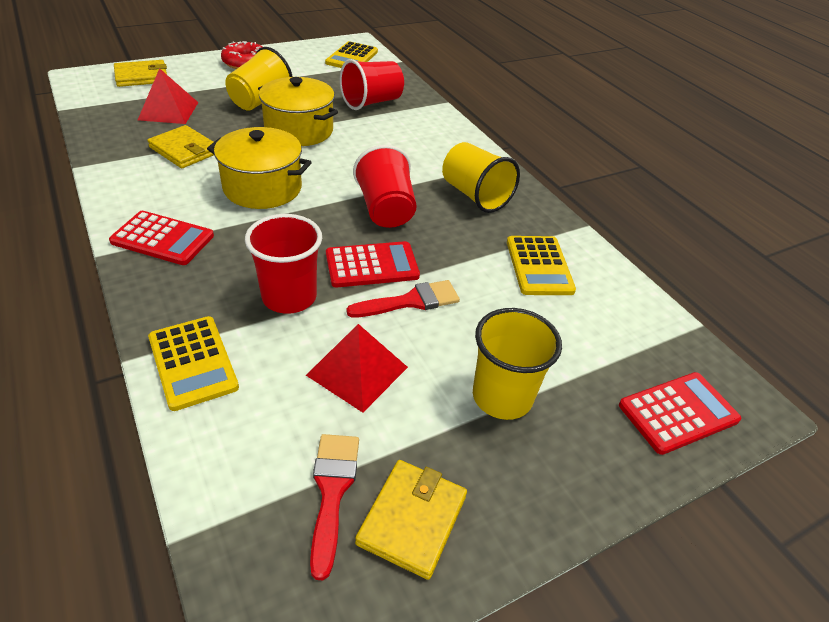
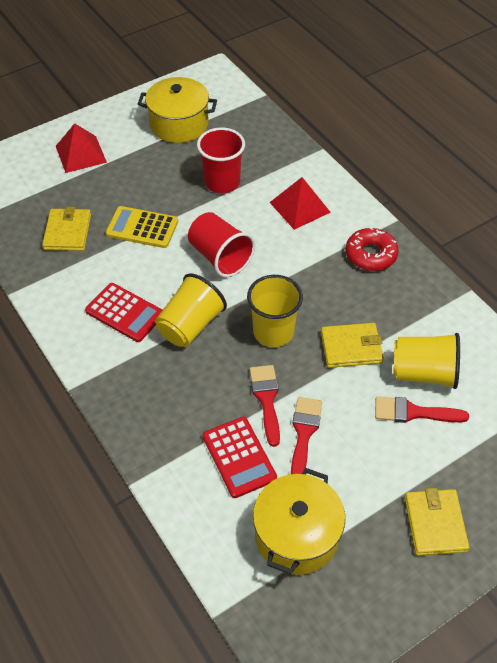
red brush: 2 -> 3
red calculator: 3 -> 2
red cup: 3 -> 2
yellow calculator: 3 -> 1

